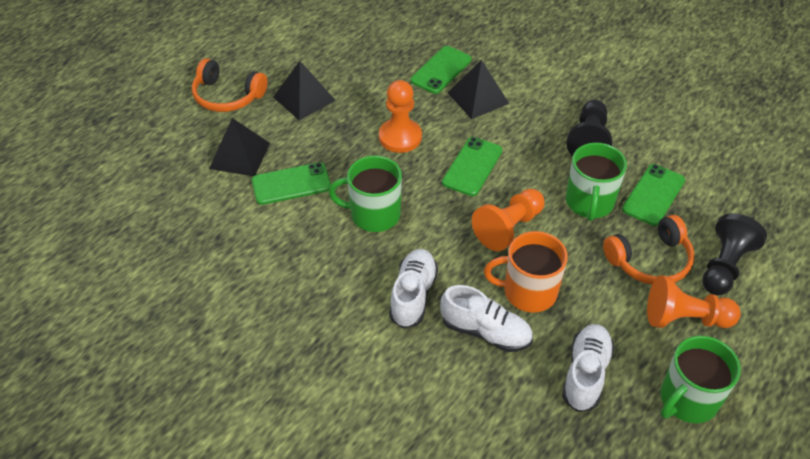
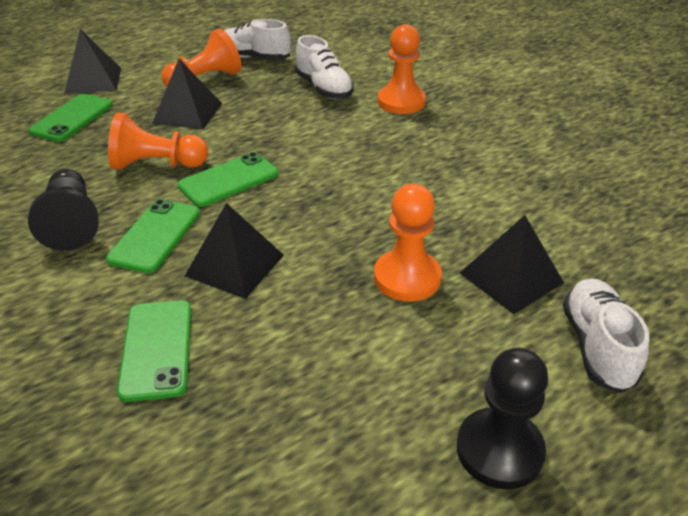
black pyramid: 3 -> 4
green mug: 3 -> 0
orange headphones: 2 -> 0
orange mug: 1 -> 0
orange pawn: 3 -> 4

